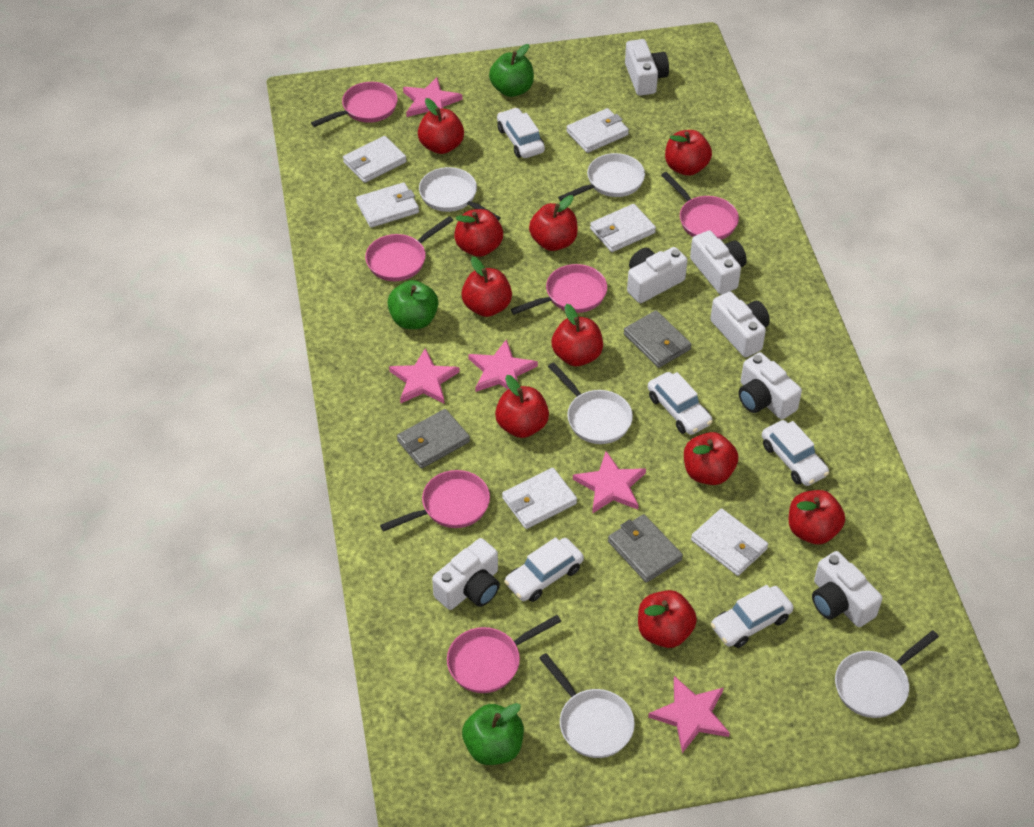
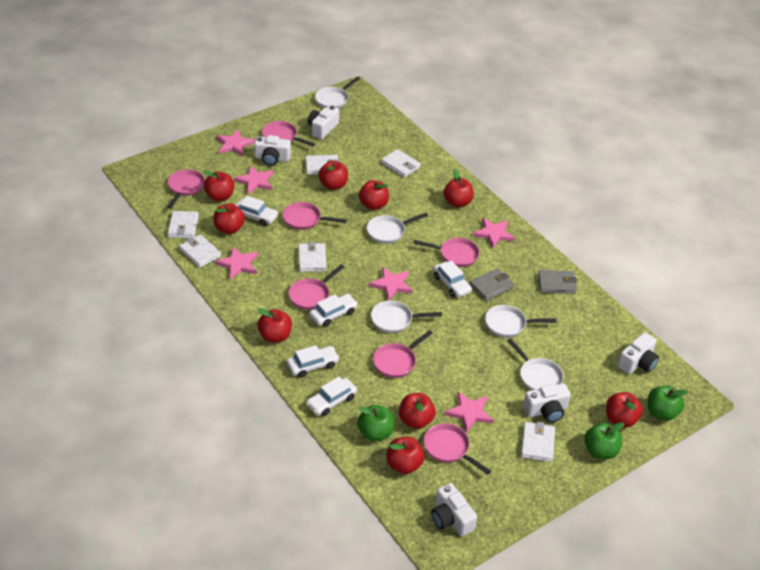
grey wallet: 3 -> 2
pink pan: 6 -> 7
pink star: 5 -> 6
red apple: 10 -> 9
white camera: 7 -> 5

